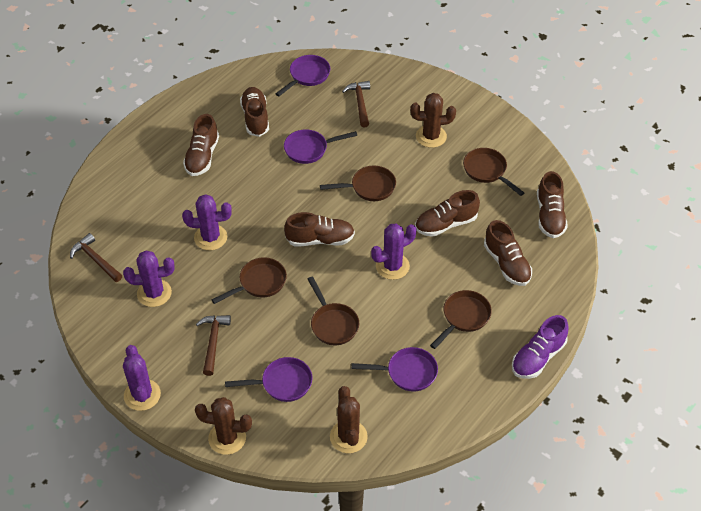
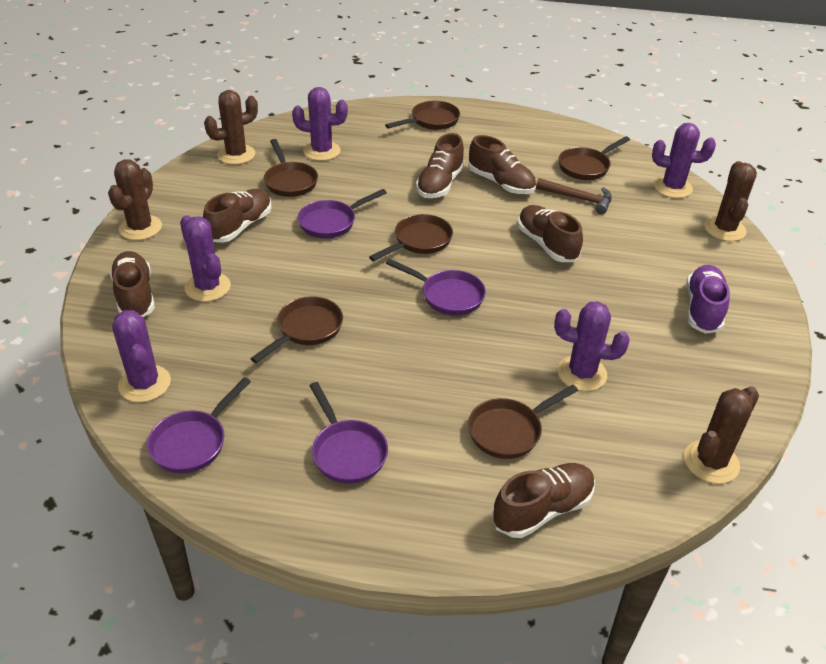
brown cactus: 3 -> 4
brown hammer: 3 -> 1
brown pan: 5 -> 6
purple cactus: 4 -> 5

